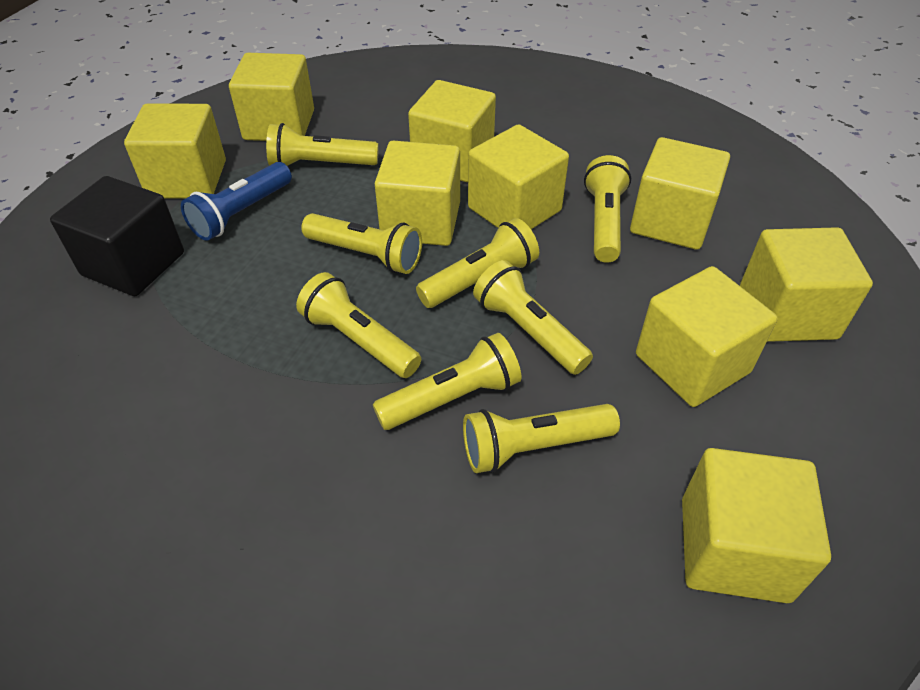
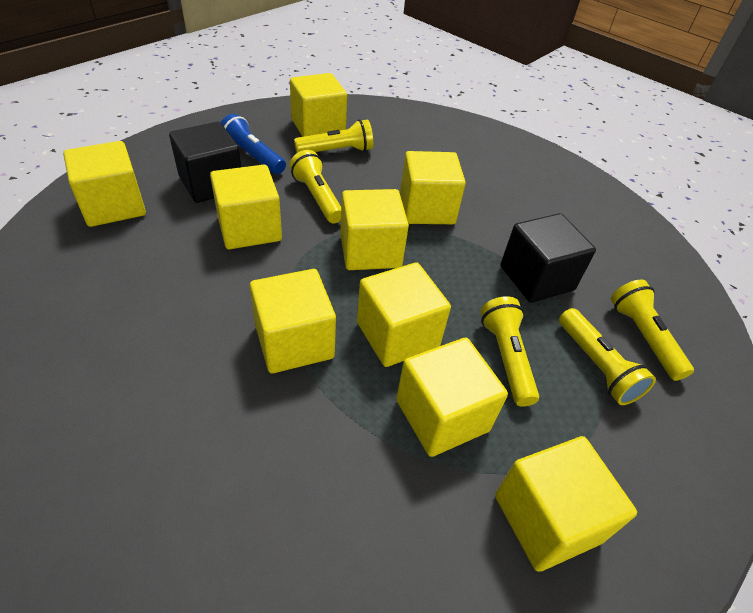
black cube: 1 -> 2
yellow flashlight: 8 -> 5

